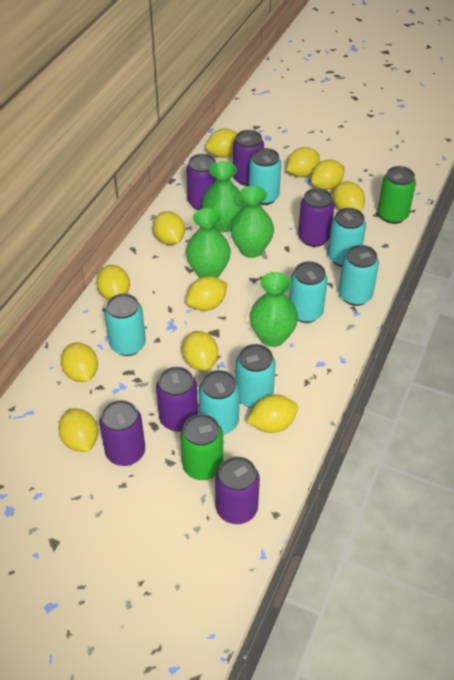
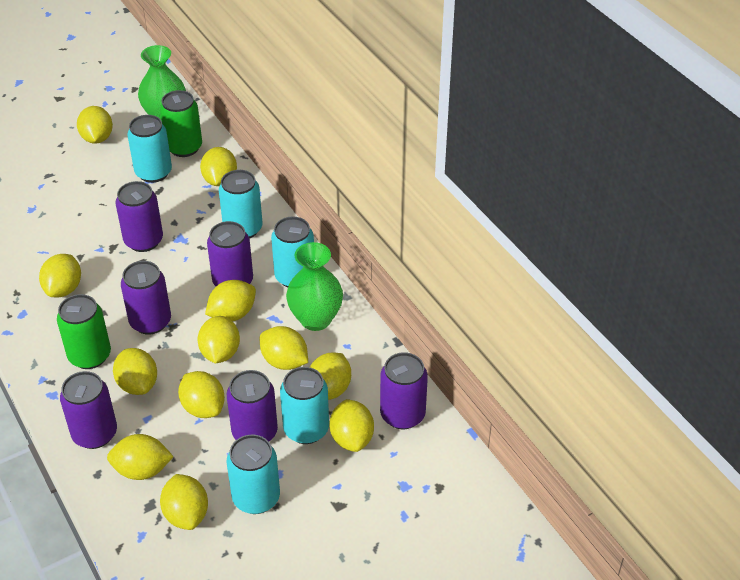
green vase: 4 -> 2
turquoise can: 7 -> 5
yellow lemon: 11 -> 12

